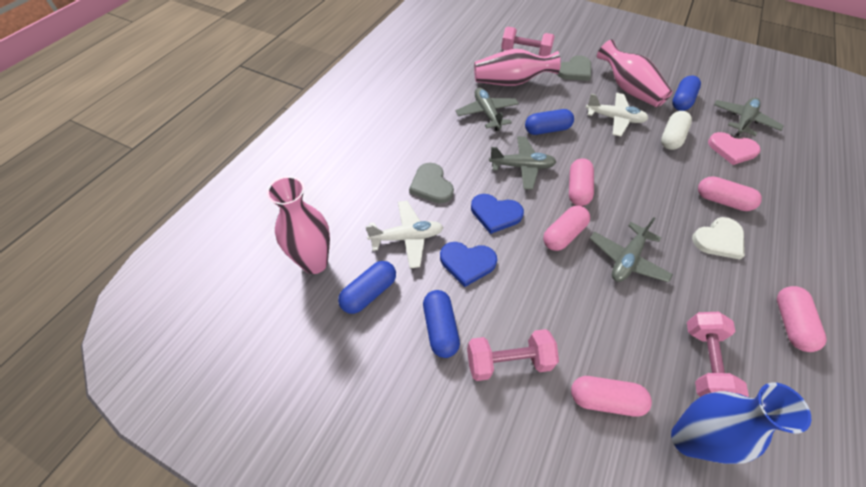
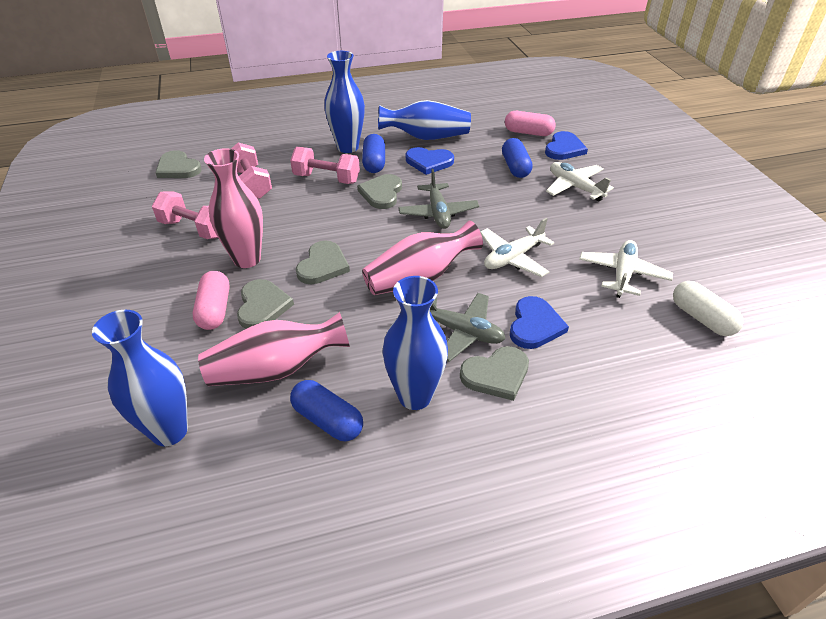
blue capsule: 4 -> 3
blue heart: 2 -> 3
blue vase: 1 -> 4
grey heart: 2 -> 5
grey plane: 4 -> 2
pink capsule: 5 -> 2
pink heart: 1 -> 0
white heart: 1 -> 0
white plane: 2 -> 3

